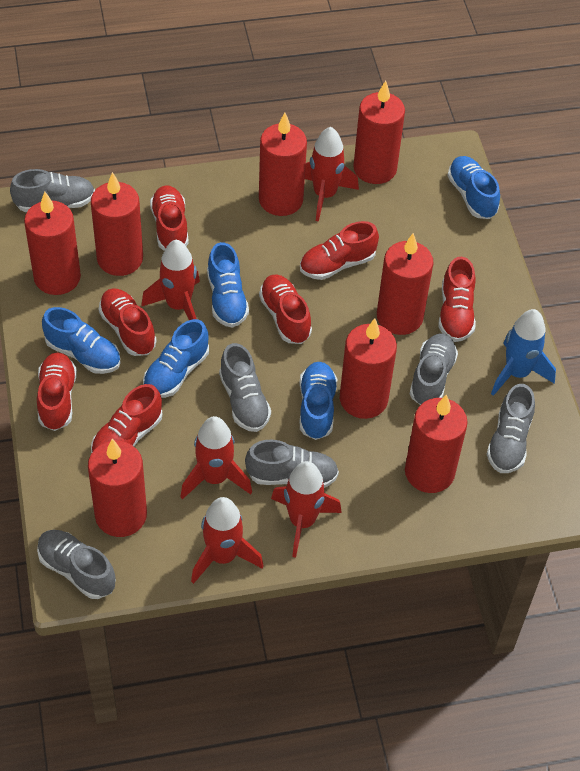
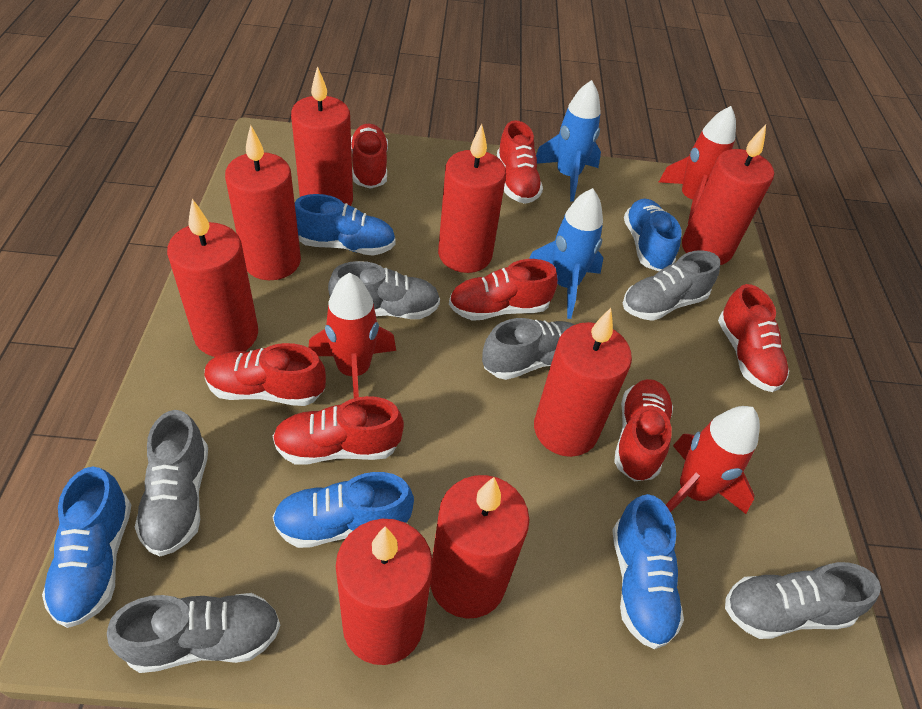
blue rocket: 1 -> 2
red rocket: 5 -> 3

